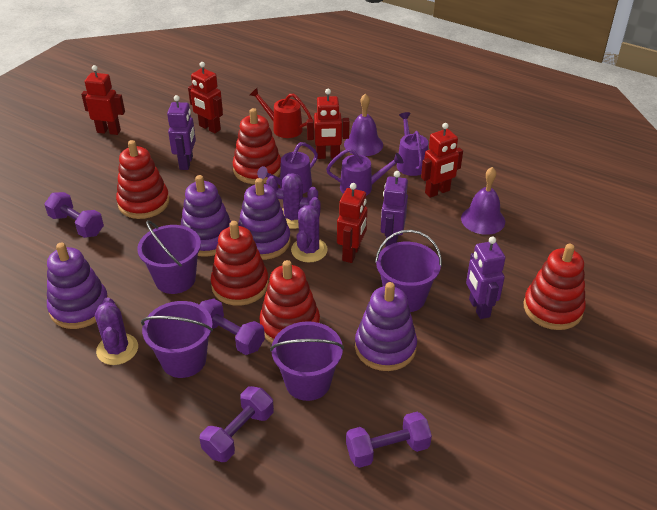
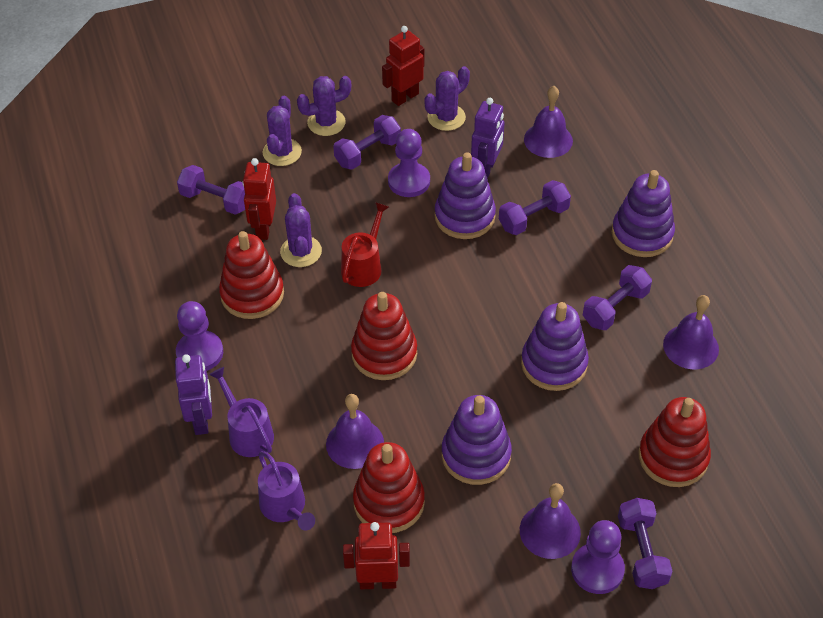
purple bell: 2 -> 4
purple bucket: 4 -> 0
purple cactus: 3 -> 4
purple dumbbell: 4 -> 5
purple pawn: 0 -> 3
purple robot: 3 -> 2
purple watering can: 3 -> 2
red robot: 5 -> 3
red stacking toy: 5 -> 4

